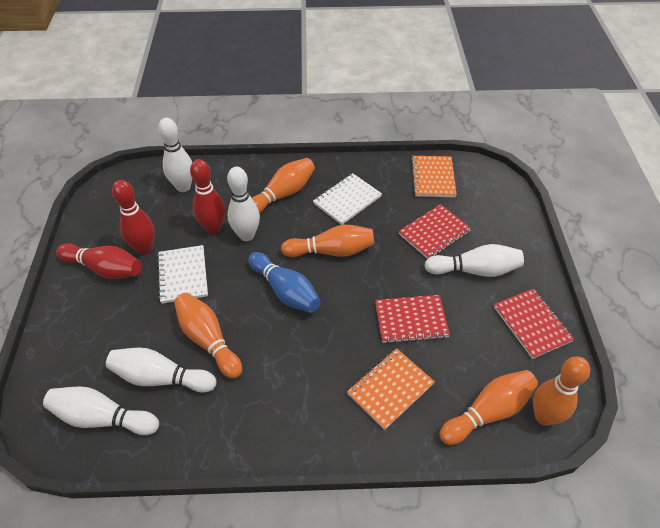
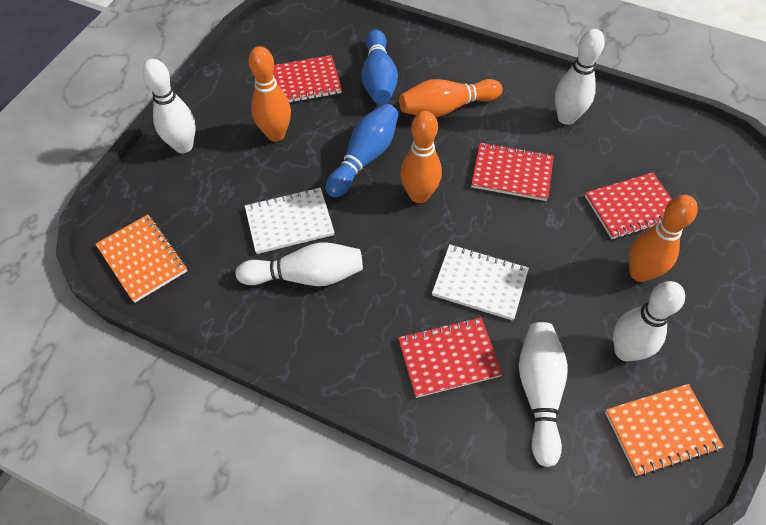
blue bowling pin: 1 -> 2
orange bowling pin: 5 -> 4
red bowling pin: 3 -> 0
red notebook: 3 -> 4

